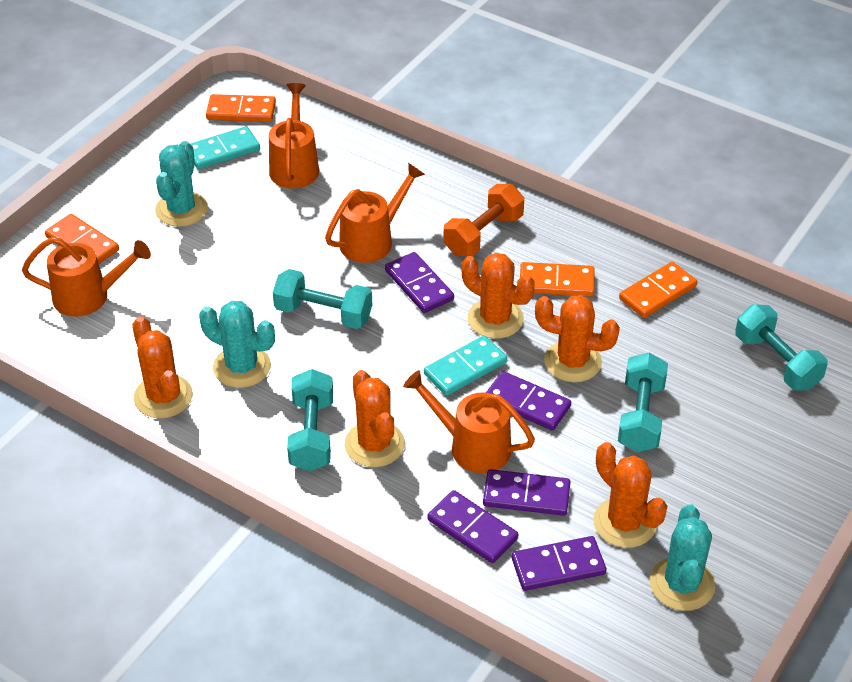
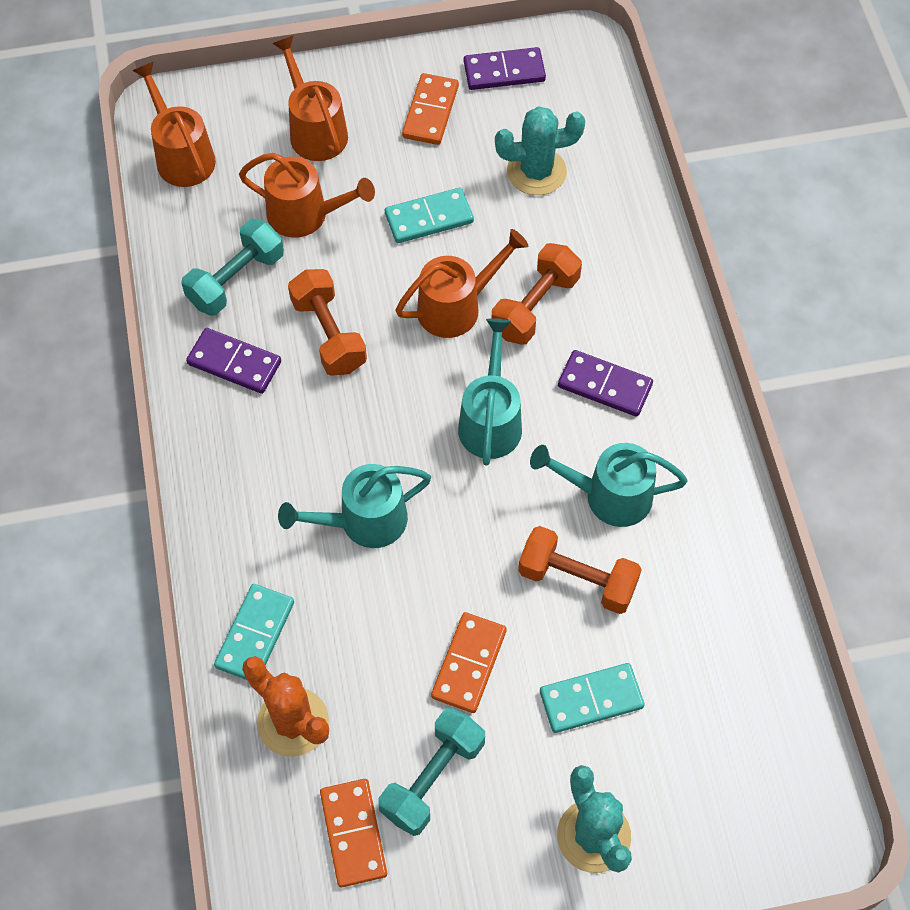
orange cactus: 5 -> 1
orange domino: 4 -> 3
orange dumbbell: 1 -> 3
purple domino: 5 -> 3
turquoise cactus: 3 -> 2
turquoise domino: 2 -> 3
turquoise dumbbell: 4 -> 2
turquoise watering can: 0 -> 3

